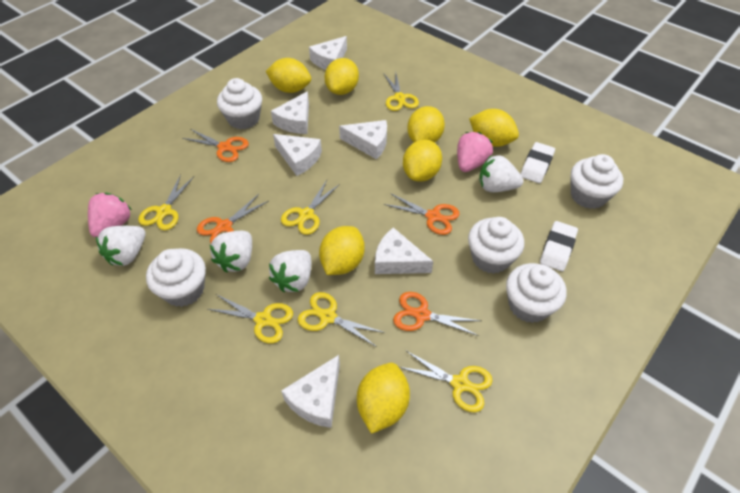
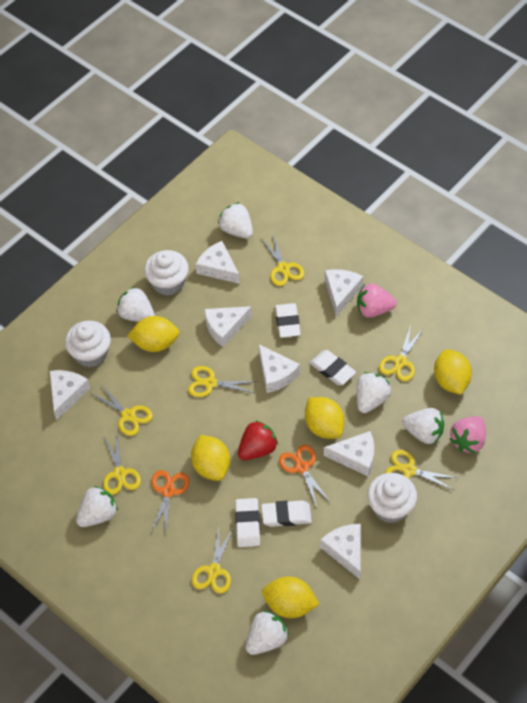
orange scissors: 4 -> 2
red strawberry: 0 -> 1
white cheese: 6 -> 7
white cupcake: 5 -> 3
white eraser: 2 -> 4
white strawberry: 4 -> 6
yellow lemon: 7 -> 5
yellow scissors: 6 -> 7

